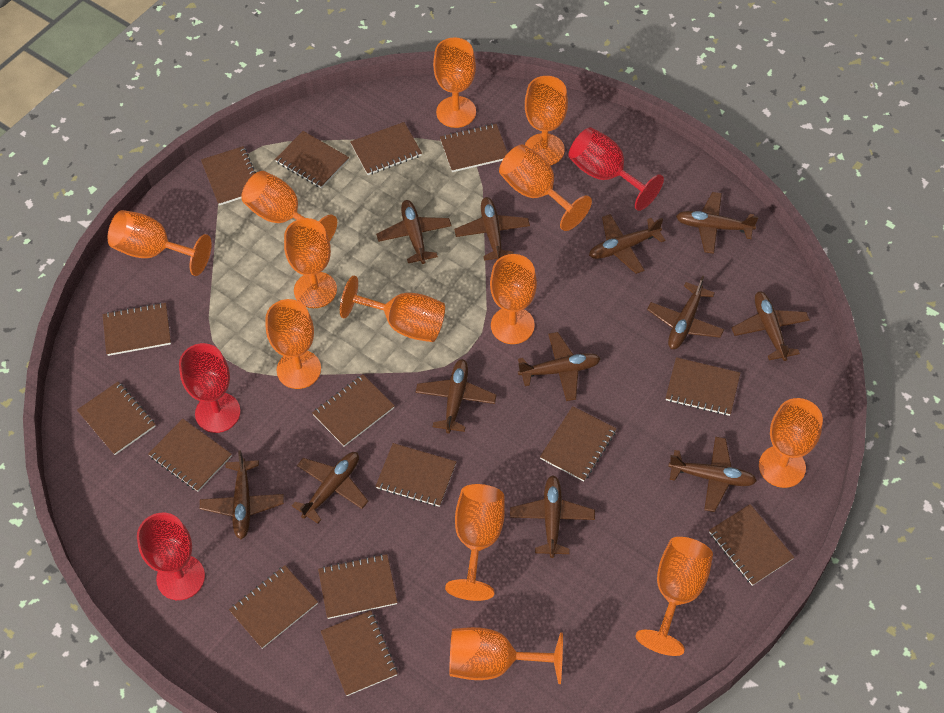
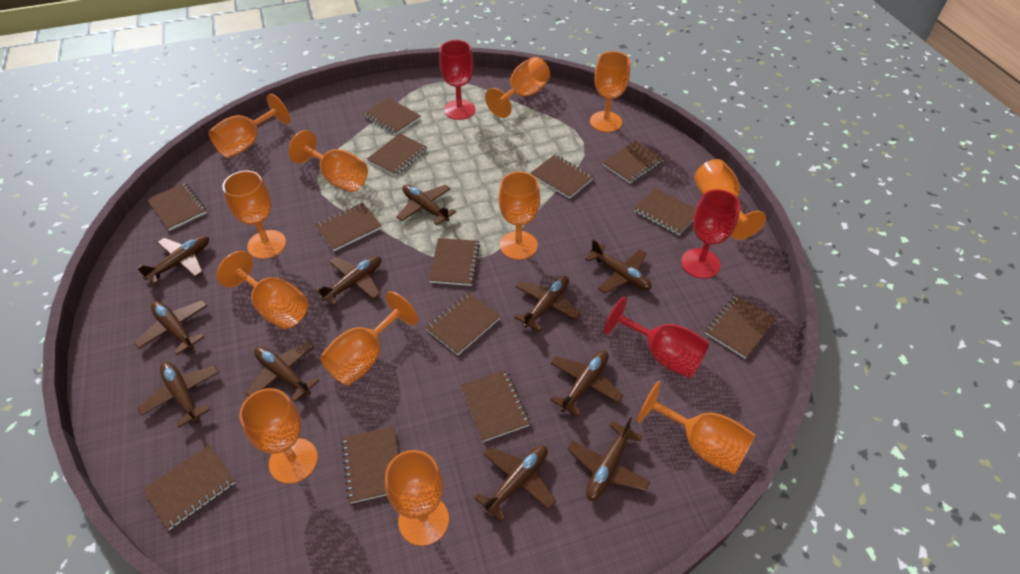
brown notebook: 15 -> 13
brown plane: 12 -> 11
orange goblet: 13 -> 12

